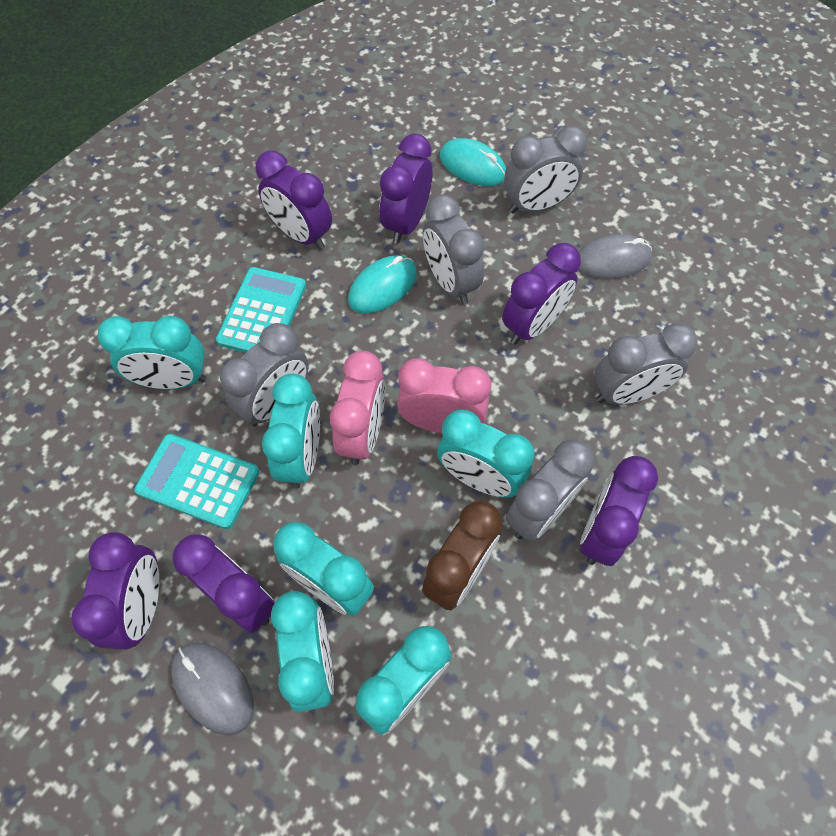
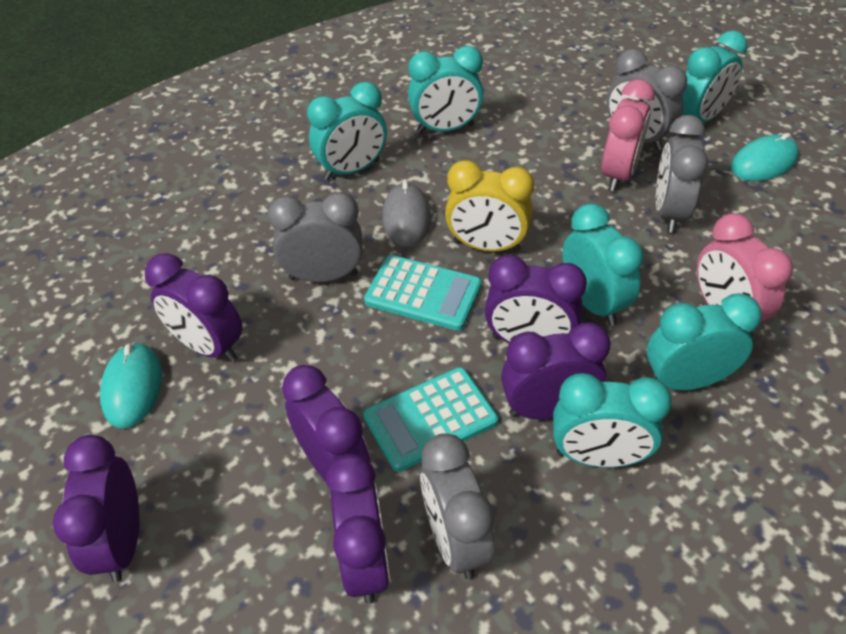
brown clock: 1 -> 0
grey clock: 5 -> 4
grey mouse: 2 -> 1
yellow clock: 0 -> 1

